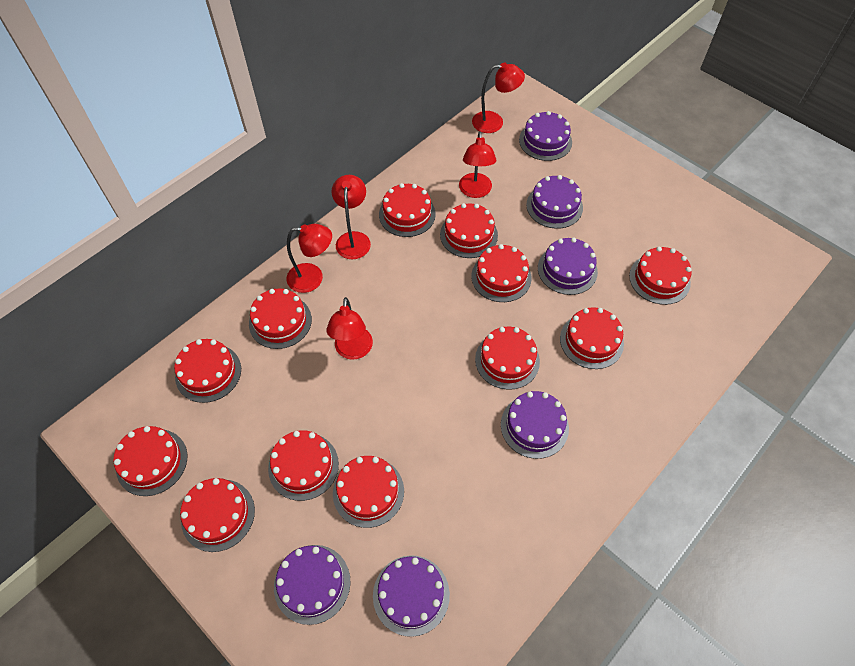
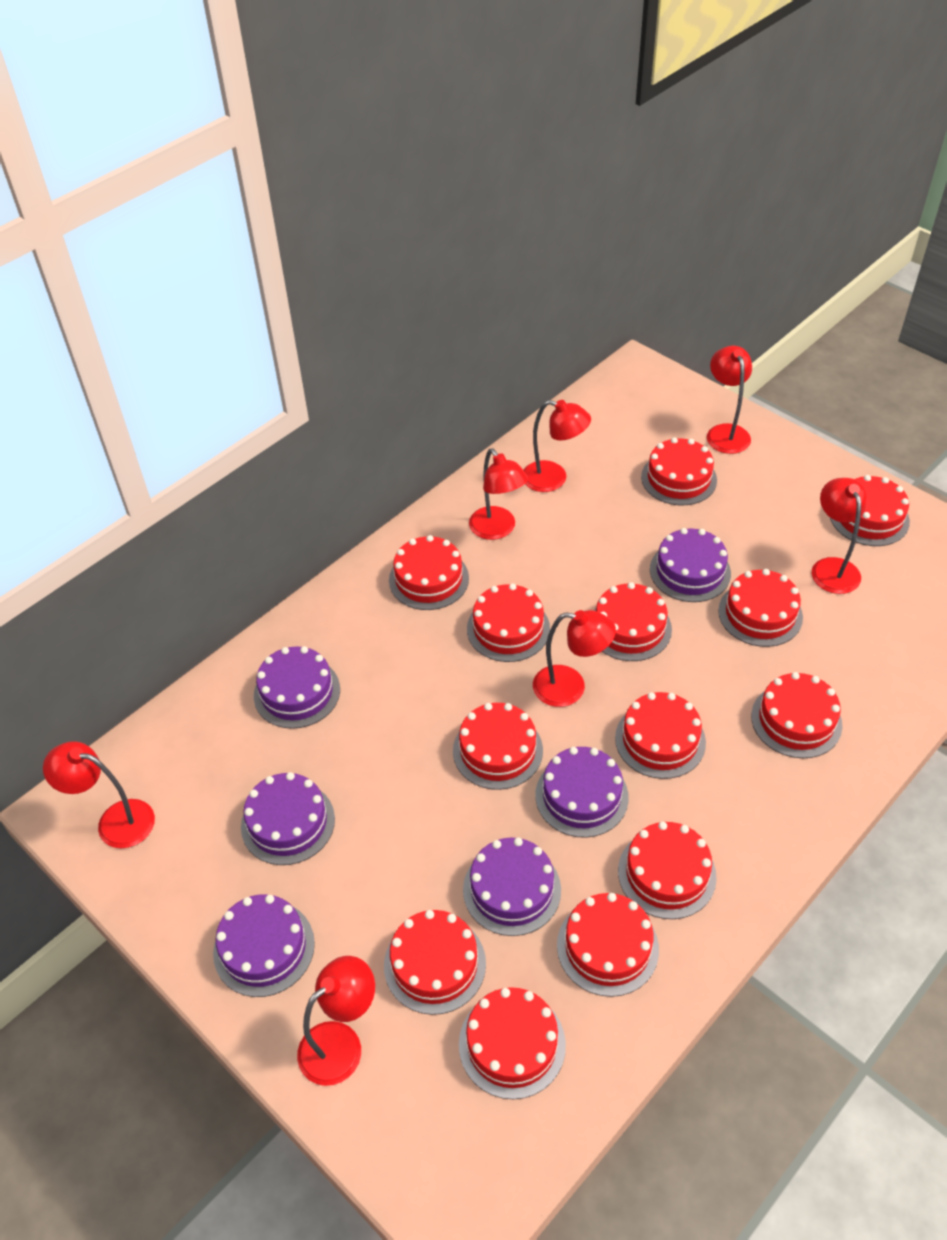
red cake: 12 -> 13
red lamp: 5 -> 7

